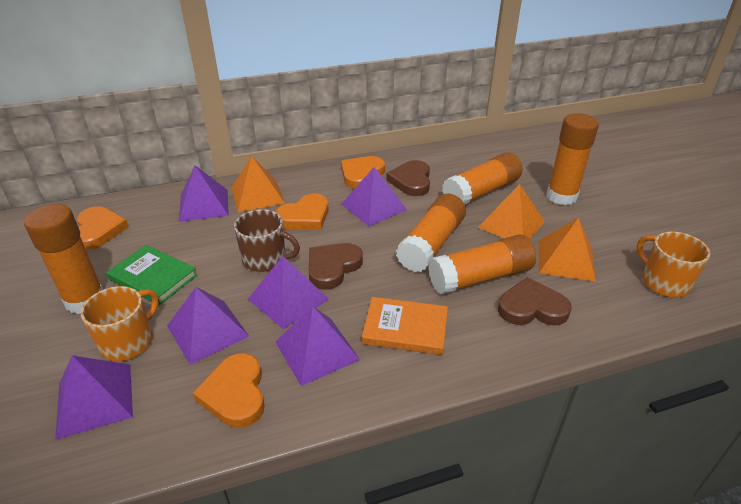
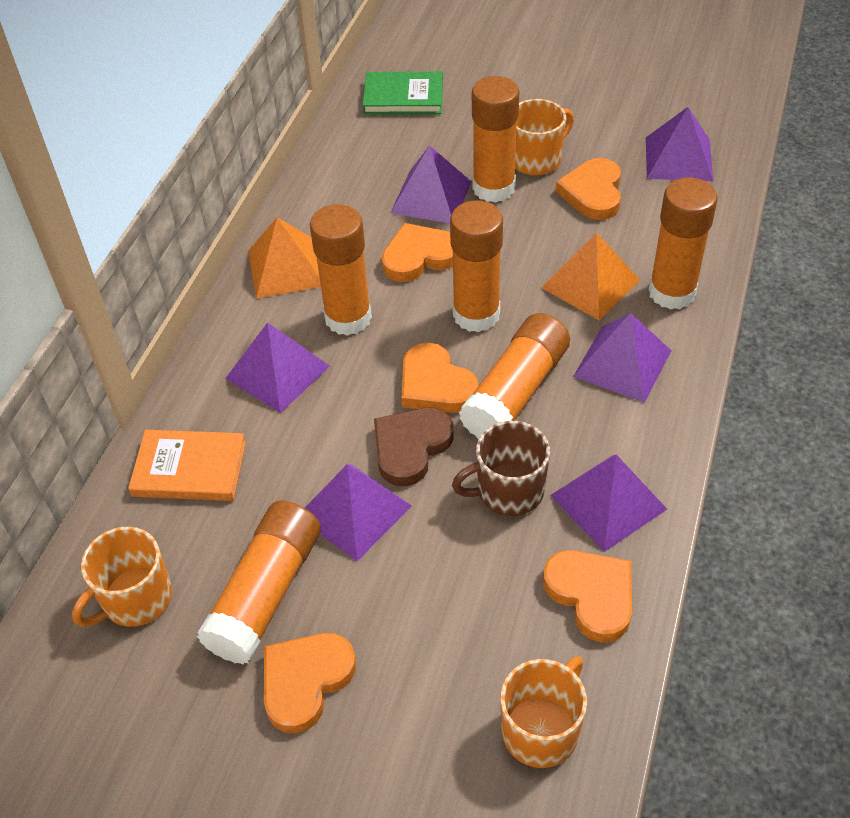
brown heart: 3 -> 1
orange glue stick: 5 -> 6
orange heart: 4 -> 5
orange mug: 2 -> 3
orange pyramid: 3 -> 2

